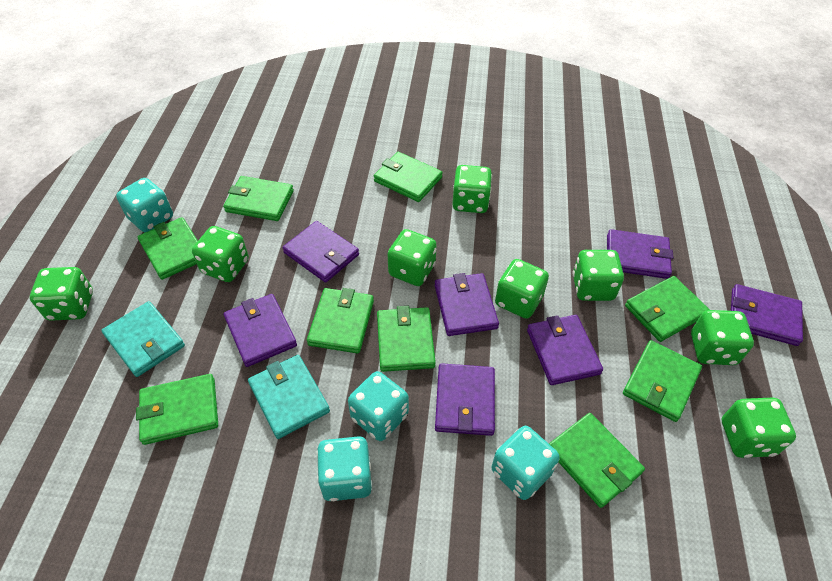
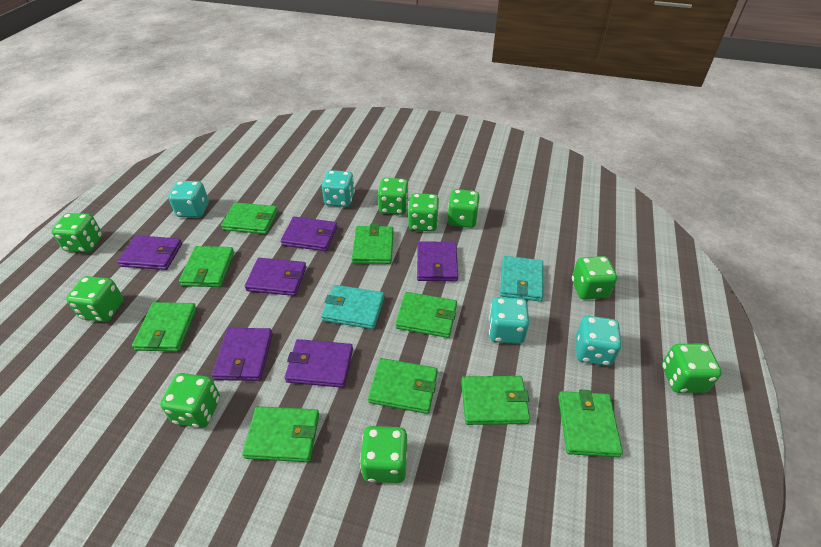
green dice: 8 -> 9
purple wallet: 7 -> 6

